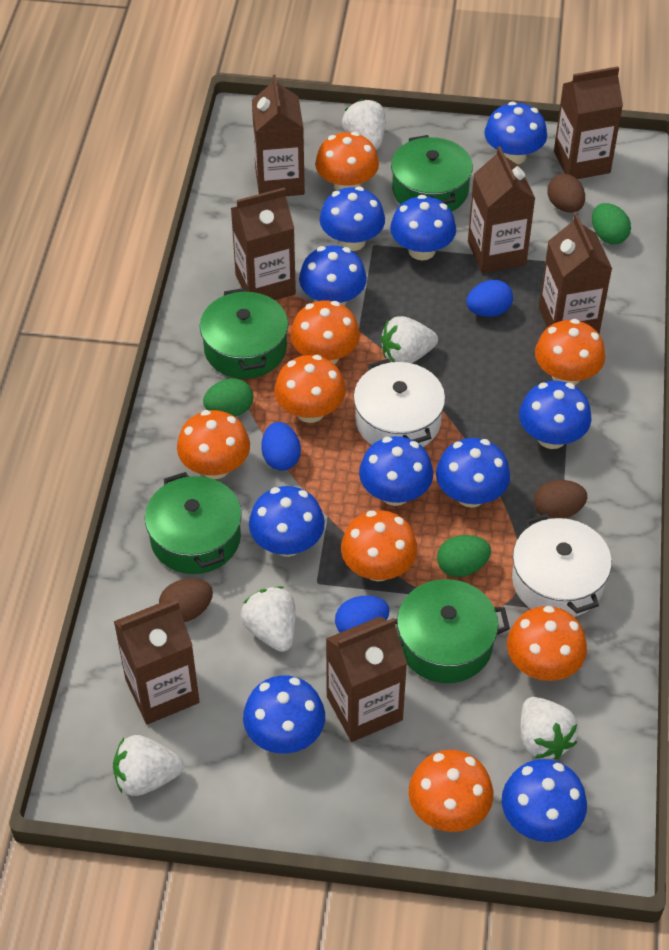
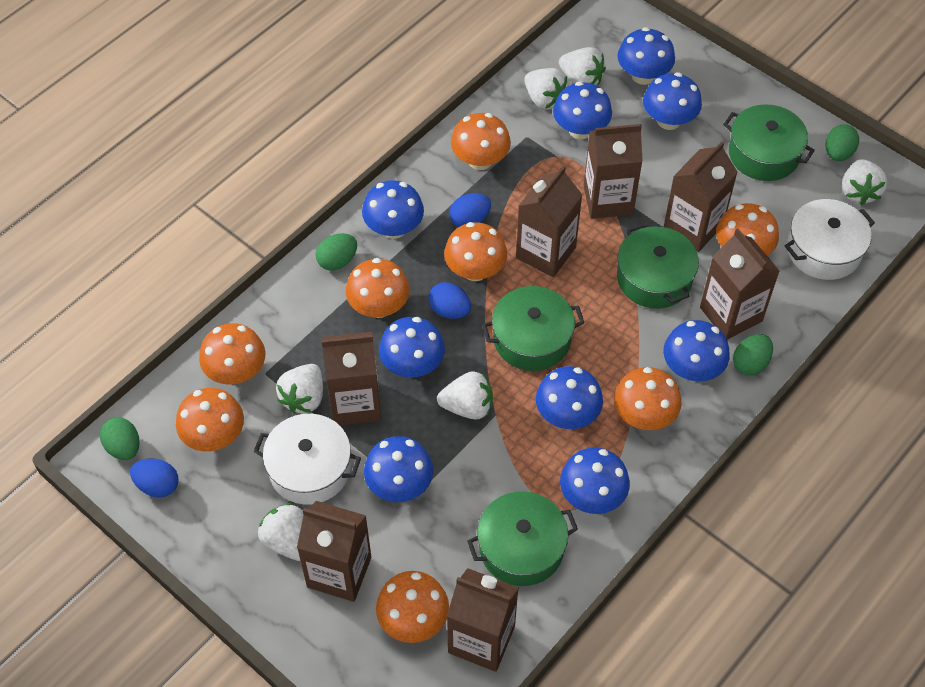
blue mushroom: 10 -> 9
brown egg: 3 -> 0
green egg: 3 -> 4
white strawberry: 5 -> 6

